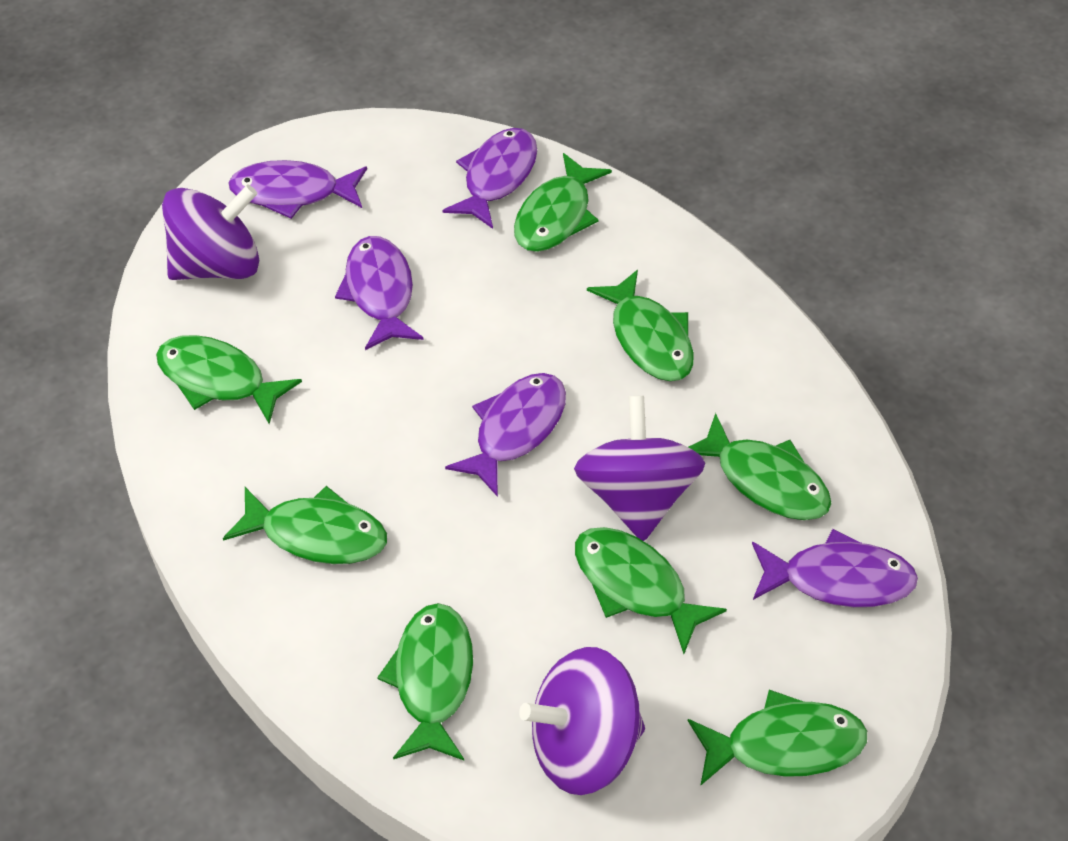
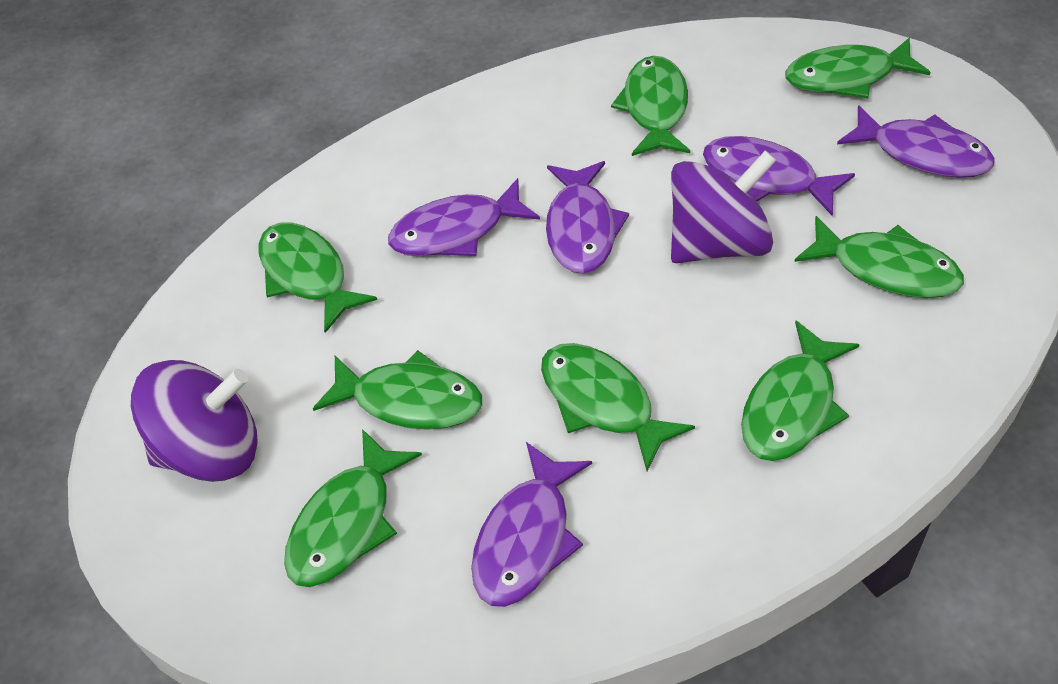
purple spinning top: 3 -> 2

